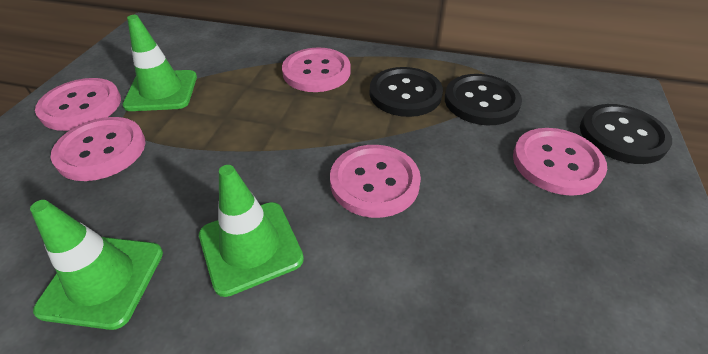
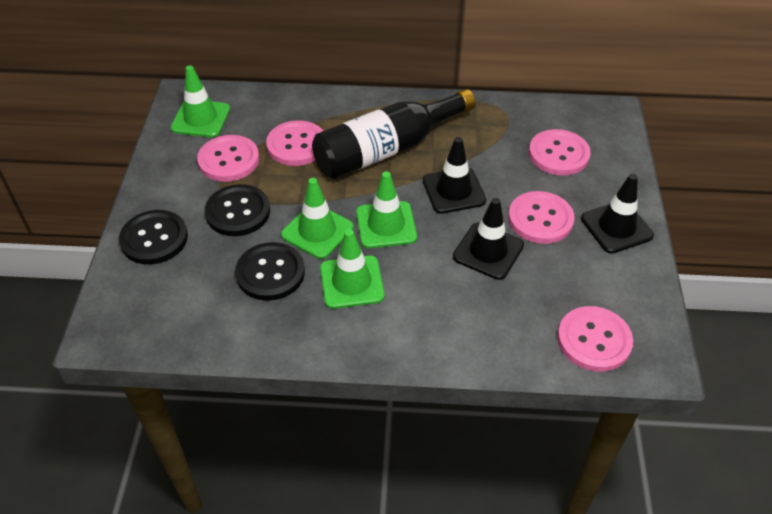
black bottle: 0 -> 1
black traffic cone: 0 -> 3
green traffic cone: 3 -> 4

